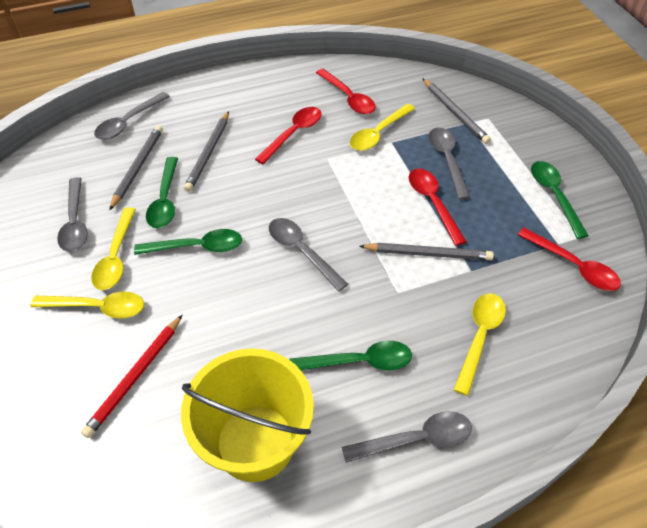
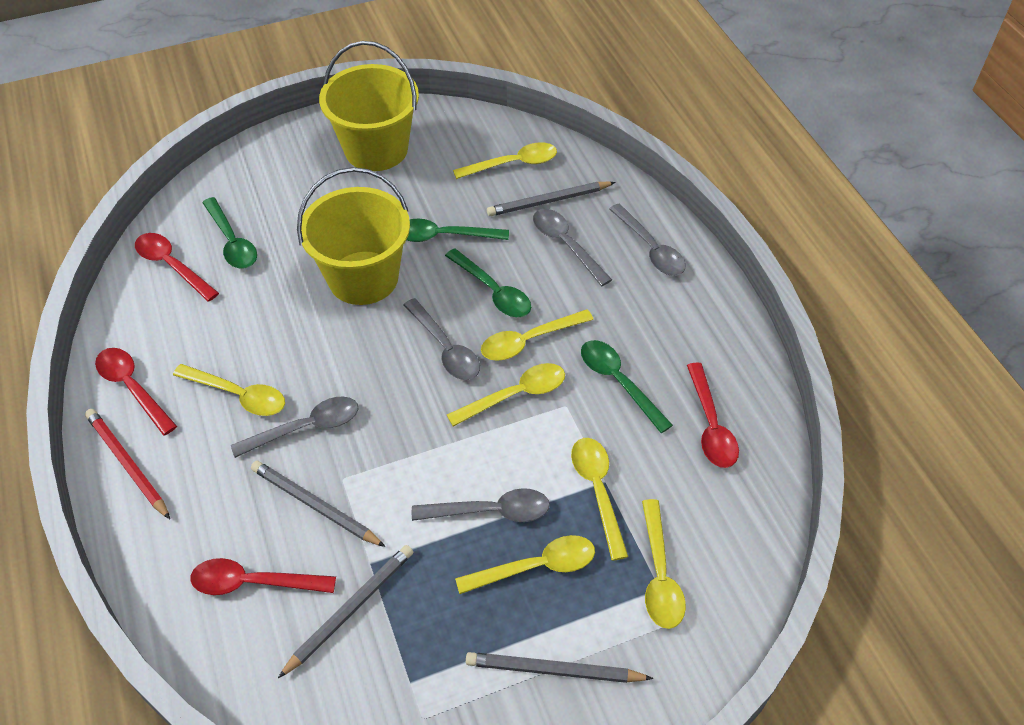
yellow bucket: 1 -> 2
yellow spoon: 4 -> 7

